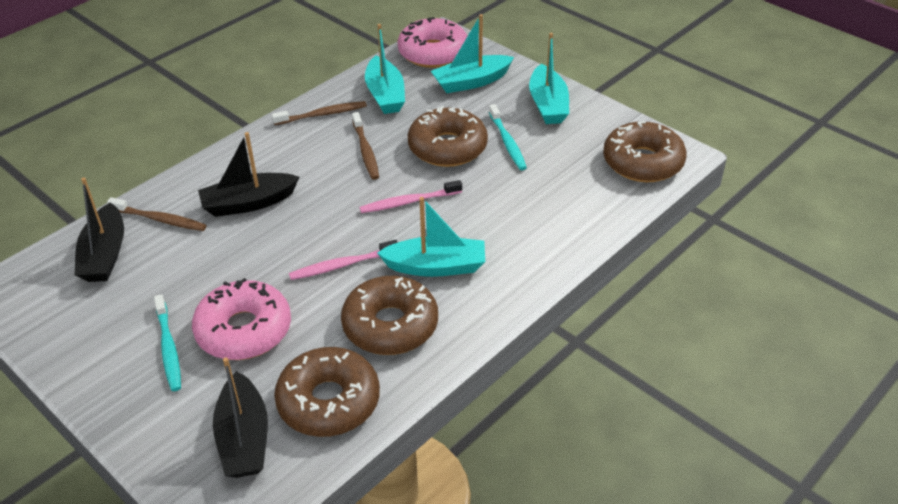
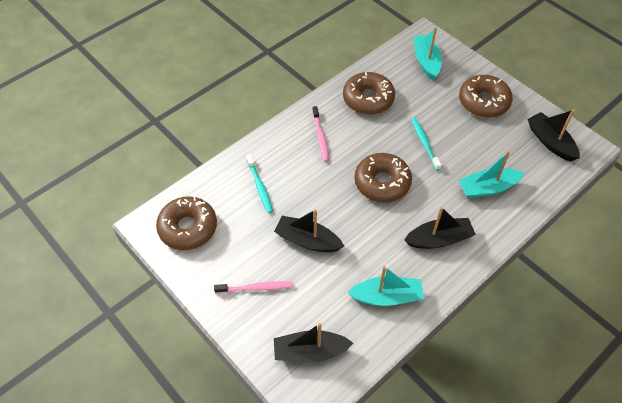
black boat: 3 -> 4
brown toothbrush: 3 -> 0
pink donut: 2 -> 0
turquoise boat: 4 -> 3

